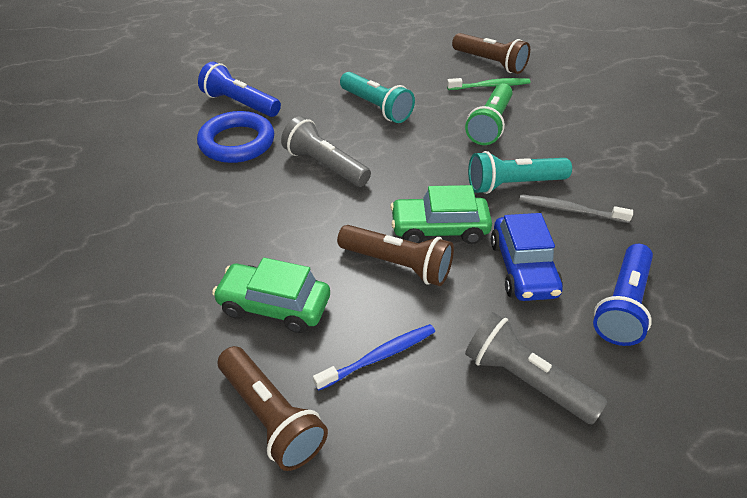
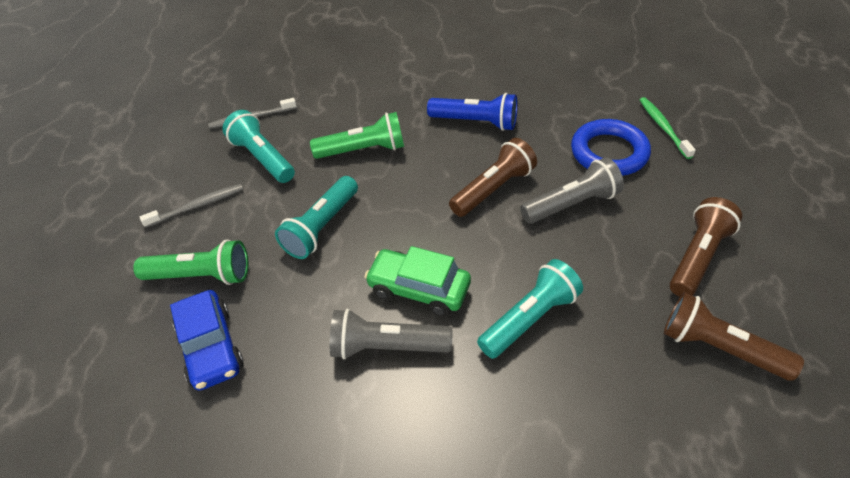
blue flashlight: 2 -> 1
blue toothbrush: 1 -> 0
green car: 2 -> 1
green flashlight: 1 -> 2
grey toothbrush: 1 -> 2
turquoise flashlight: 2 -> 3

